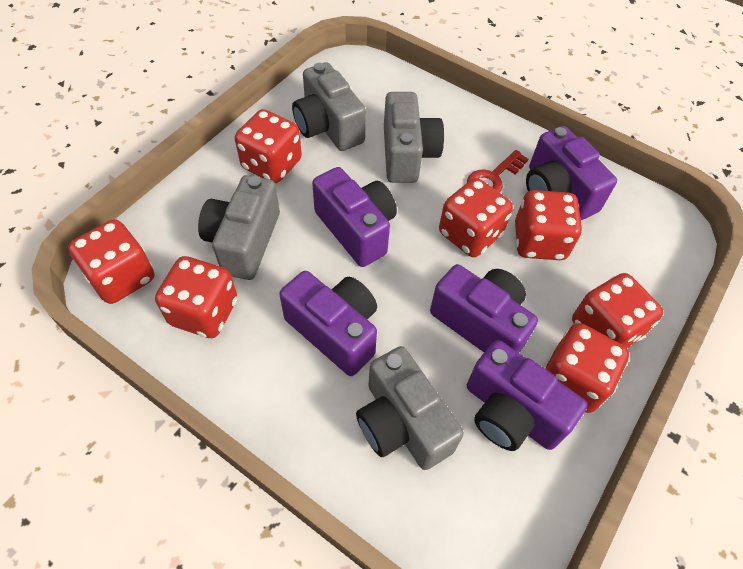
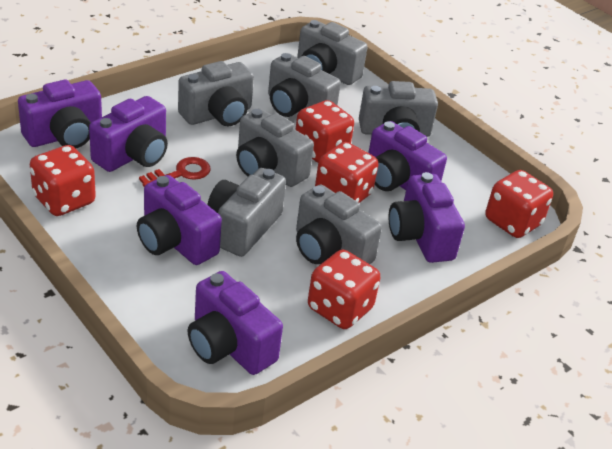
grey camera: 4 -> 7
purple camera: 5 -> 6
red dice: 7 -> 5

